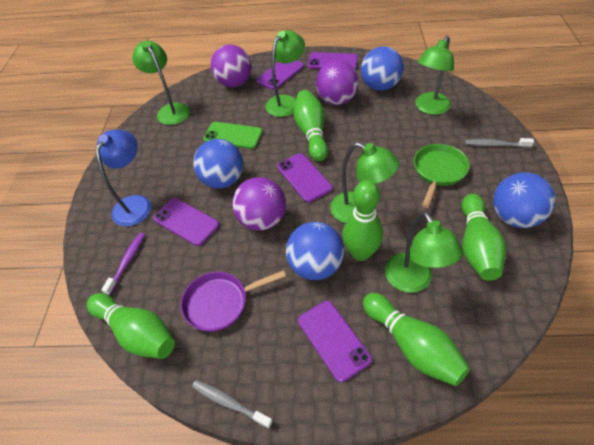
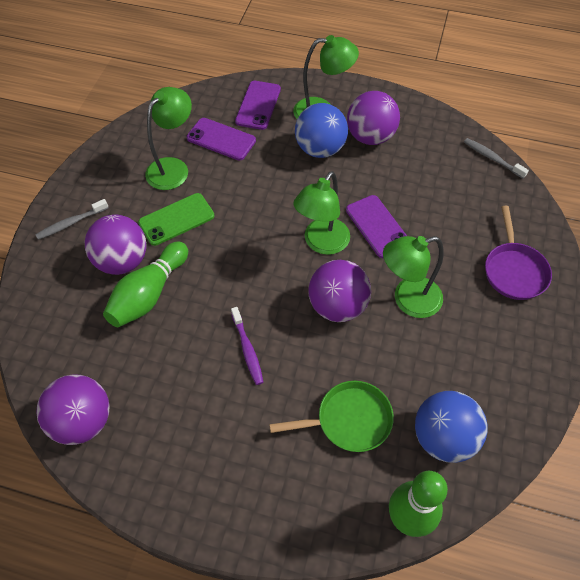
blue ball: 4 -> 2
blue lamp: 1 -> 0
green bowling pin: 5 -> 2
green lamp: 5 -> 4
purple ball: 3 -> 4
purple phone: 5 -> 3

